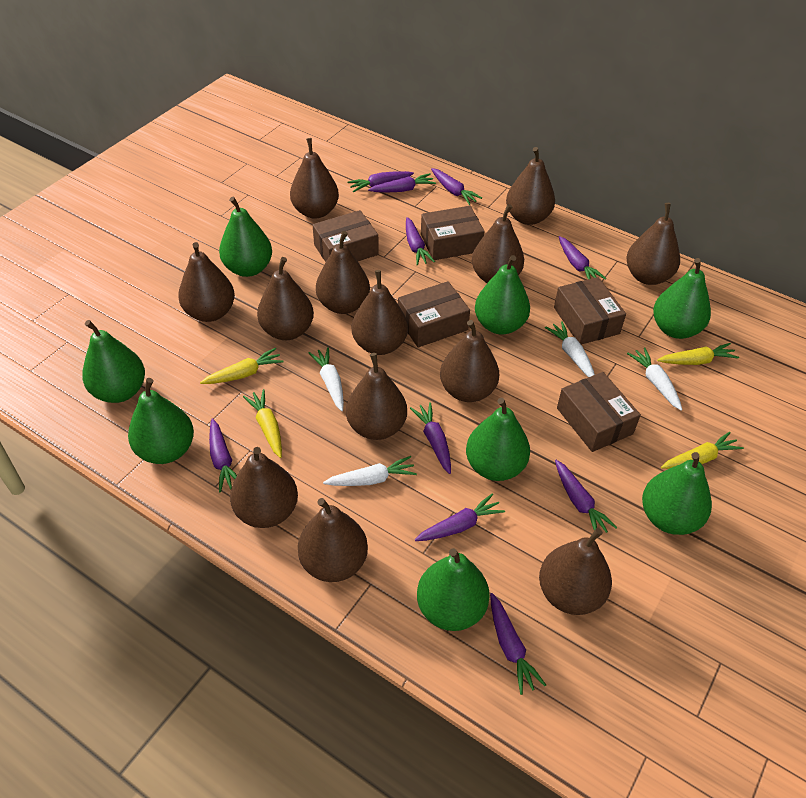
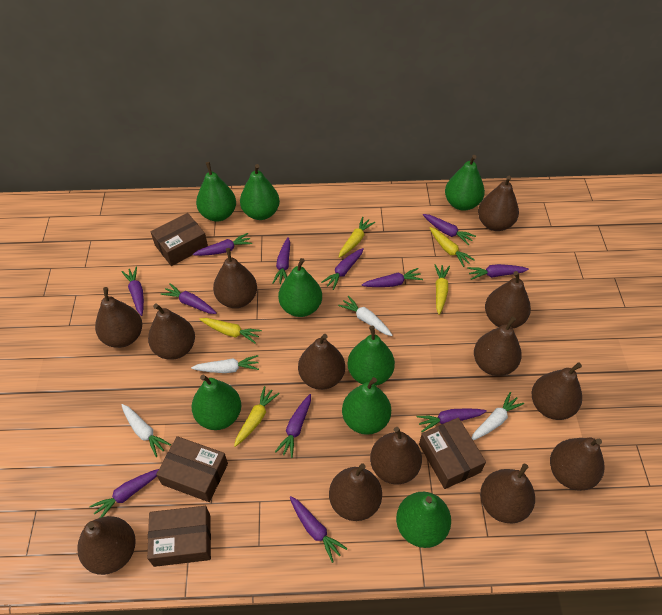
brown box: 5 -> 4
purple carrot: 10 -> 12
yellow carrot: 4 -> 5

